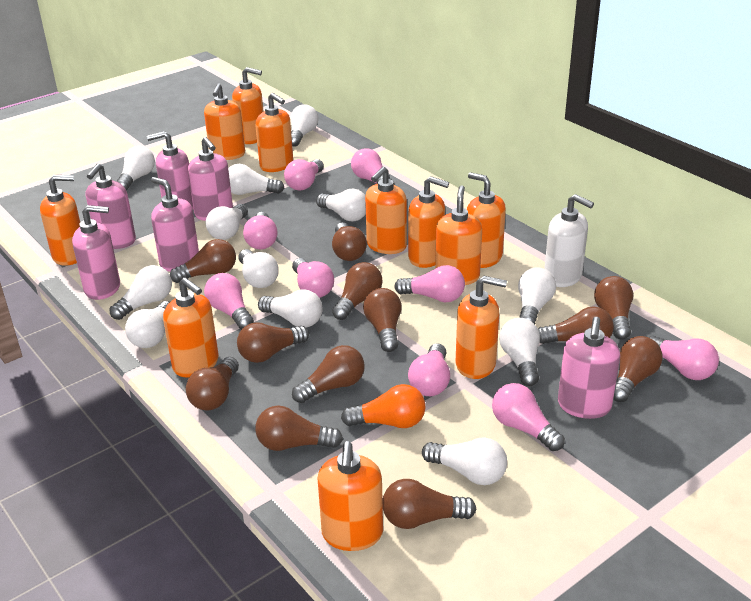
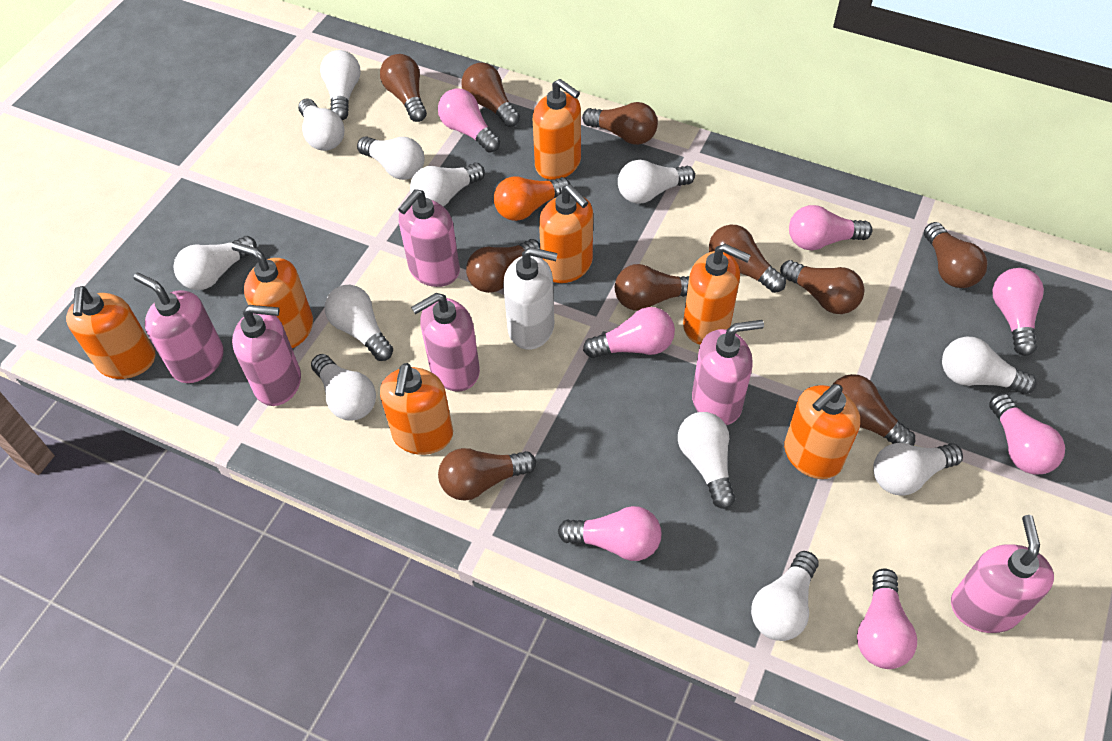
brown light bulb: 12 -> 10
orange soap dispenser: 11 -> 7
pink light bulb: 9 -> 7

